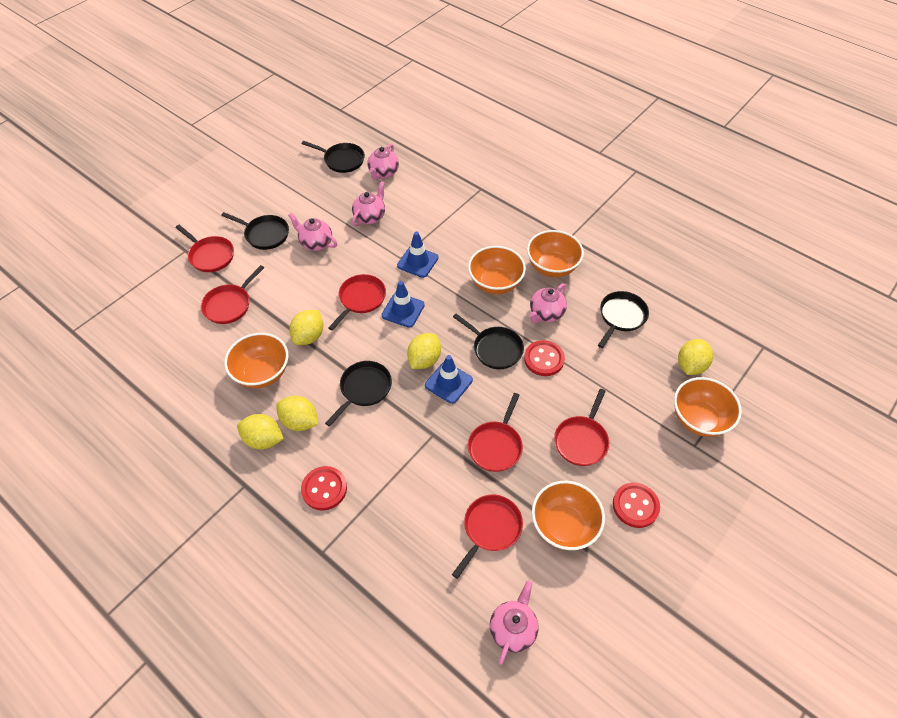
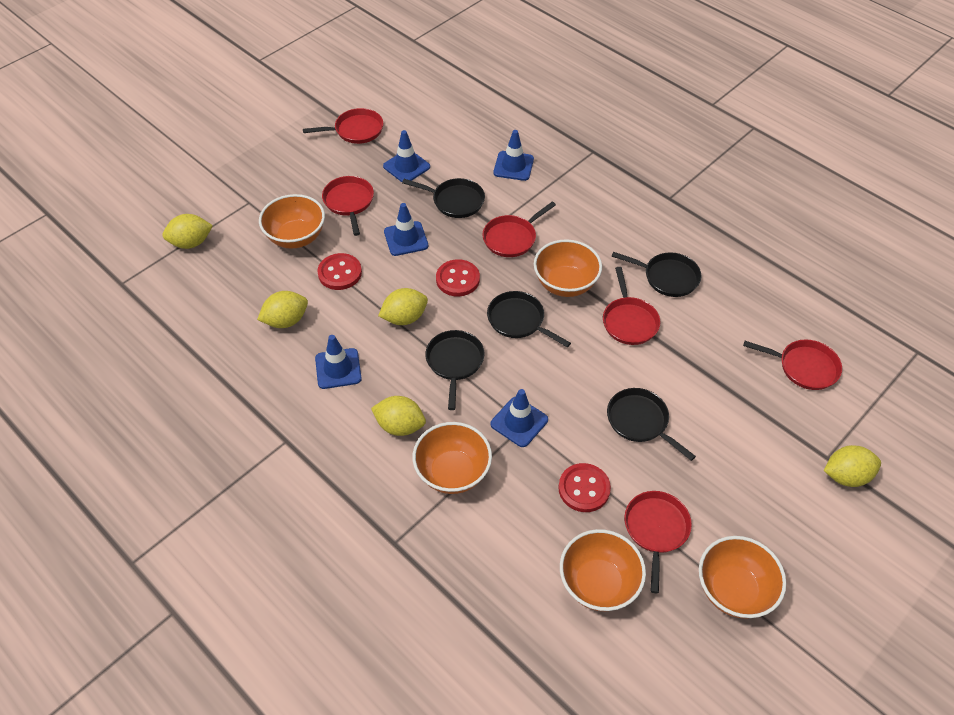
blue traffic cone: 3 -> 5
pink teapot: 5 -> 0

